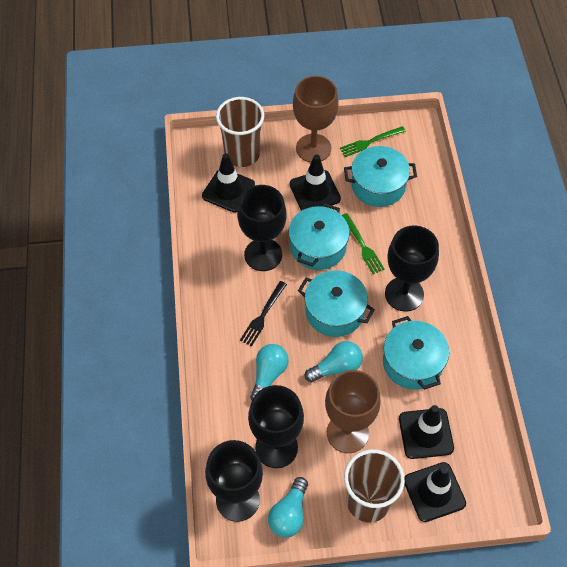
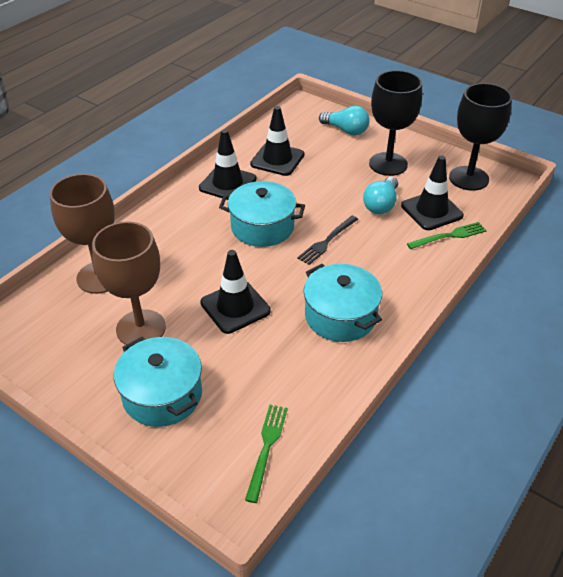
black goblet: 4 -> 2
brown cup: 2 -> 0
turquoise light bulb: 3 -> 2
turquoise pot: 4 -> 3

